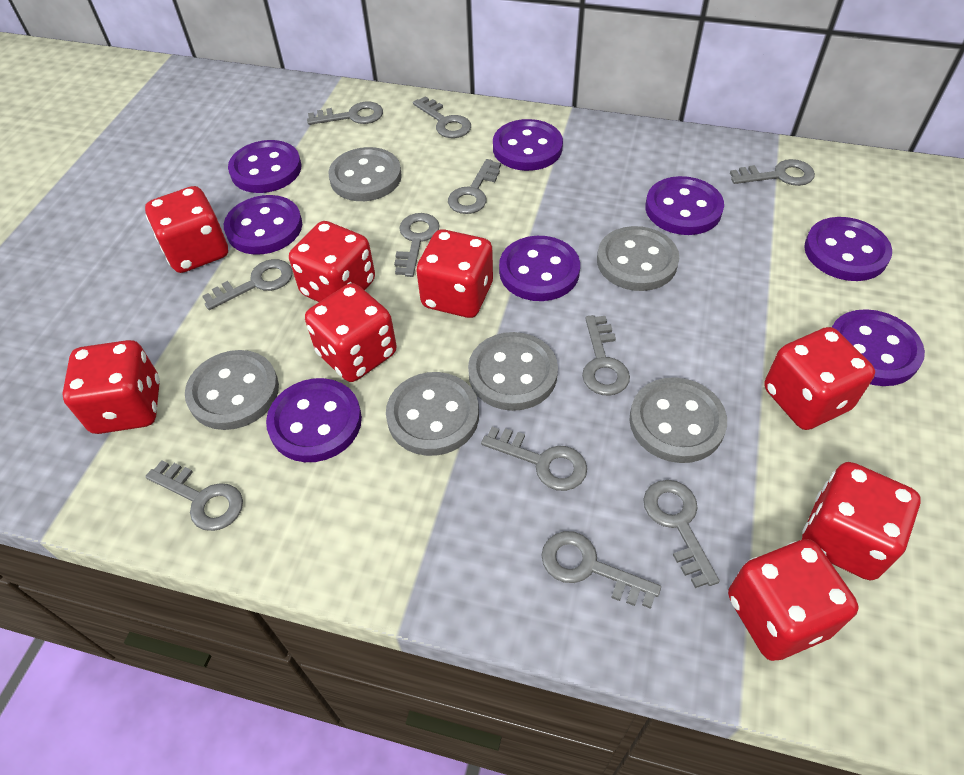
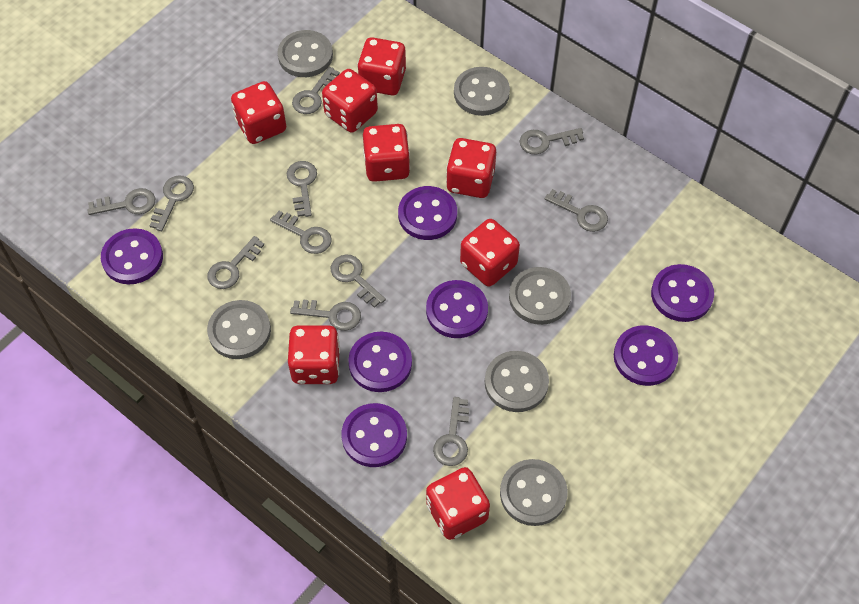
purple button: 8 -> 7

